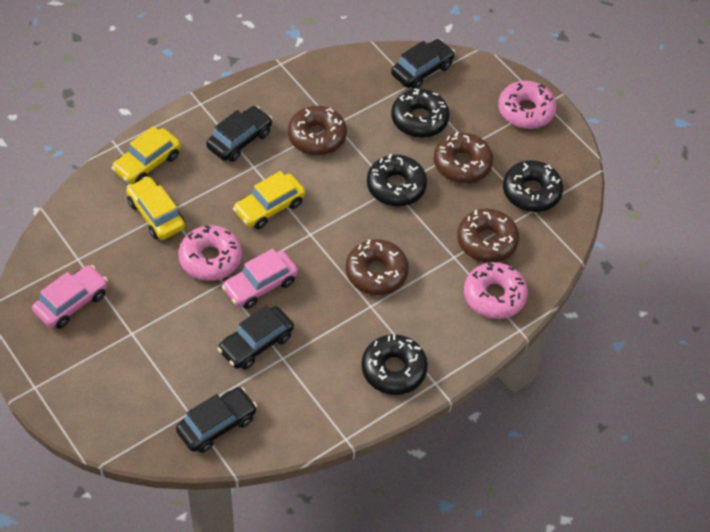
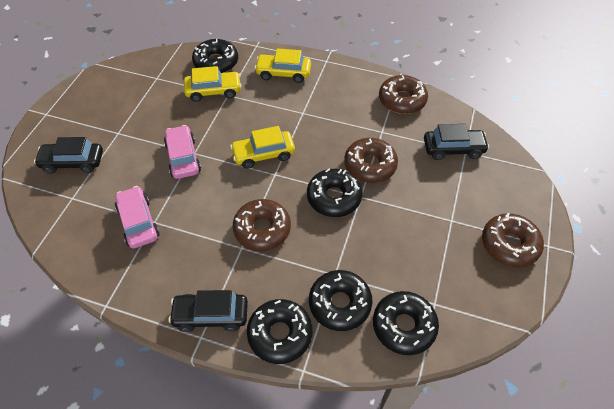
black car: 4 -> 3
black donut: 4 -> 5
pink donut: 3 -> 0

